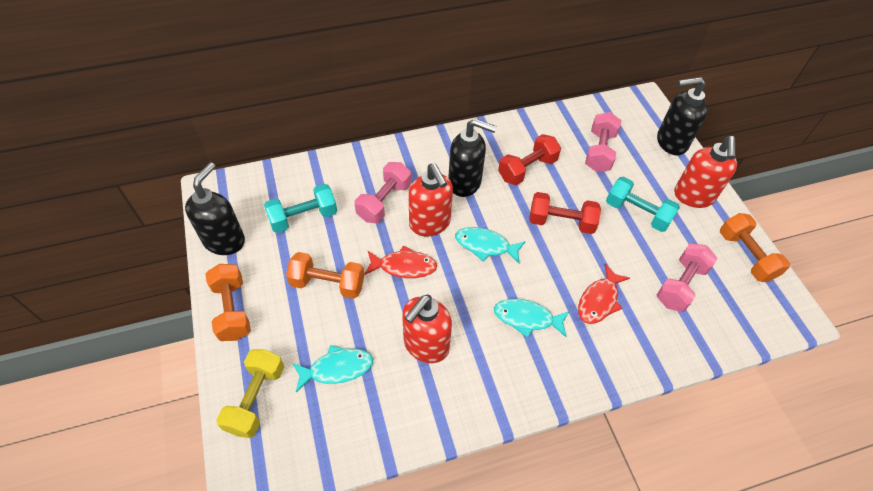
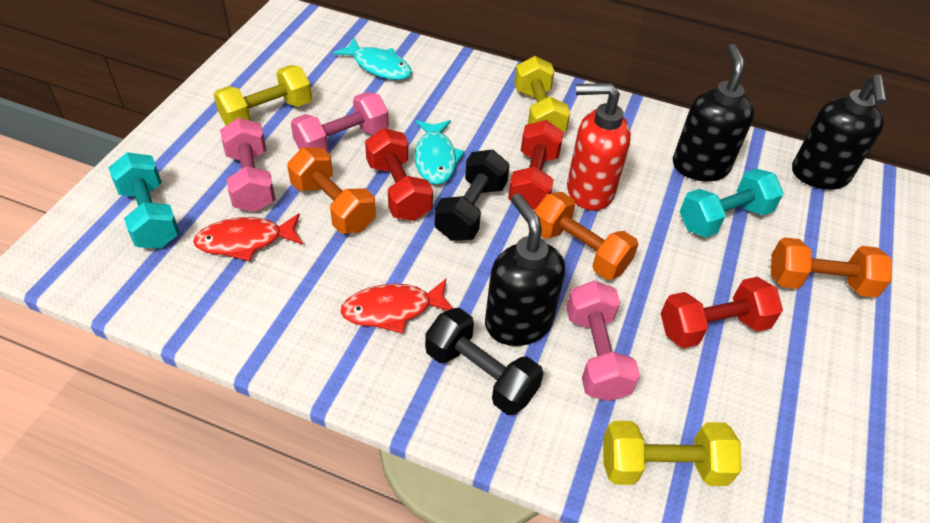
black dumbbell: 0 -> 2
red dumbbell: 2 -> 3
red soap dispenser: 3 -> 1
turquoise fish: 3 -> 2
yellow dumbbell: 1 -> 3

